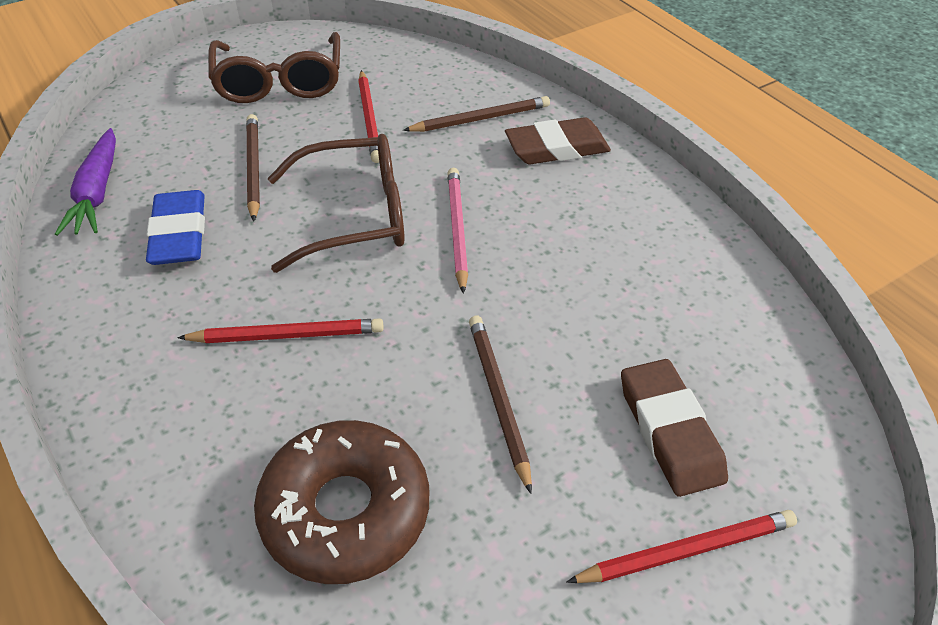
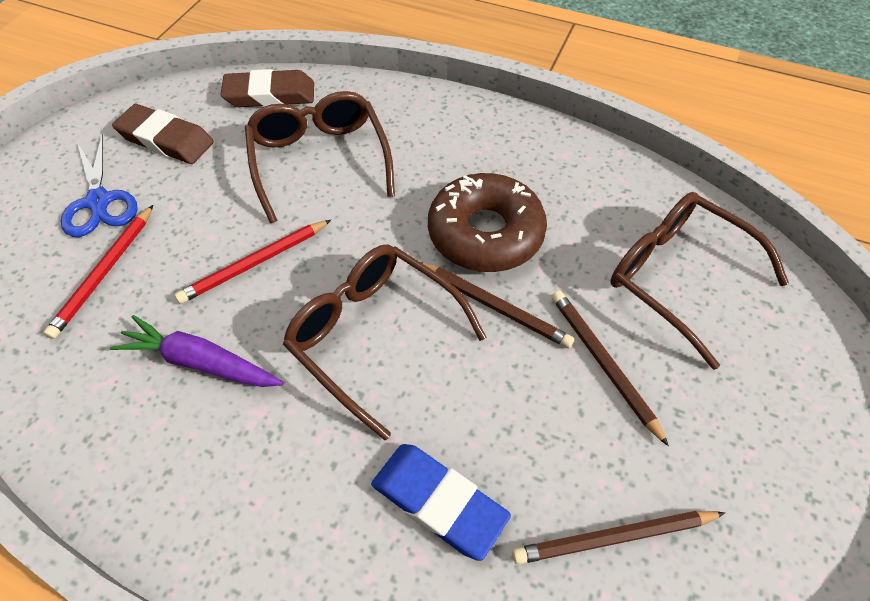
blue scissors: 0 -> 1
brown glasses: 2 -> 3
pink pencil: 1 -> 0
red pencil: 3 -> 2

